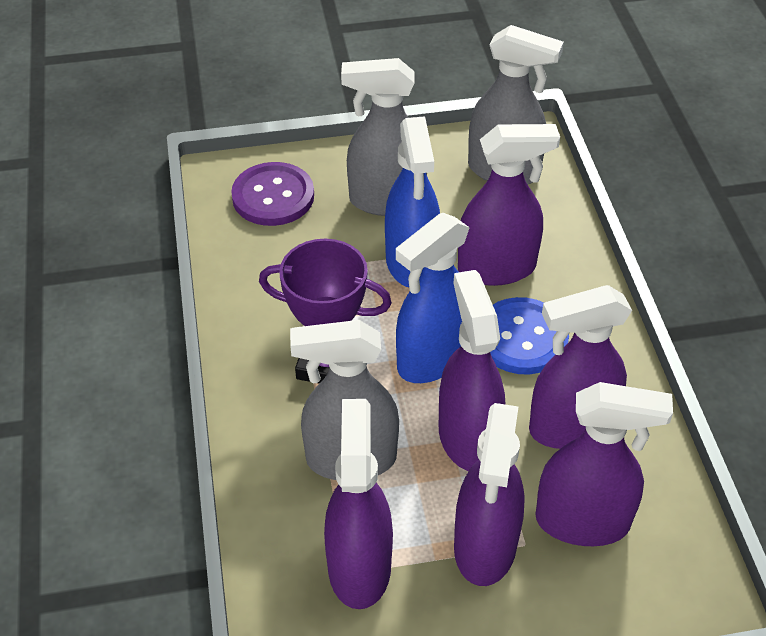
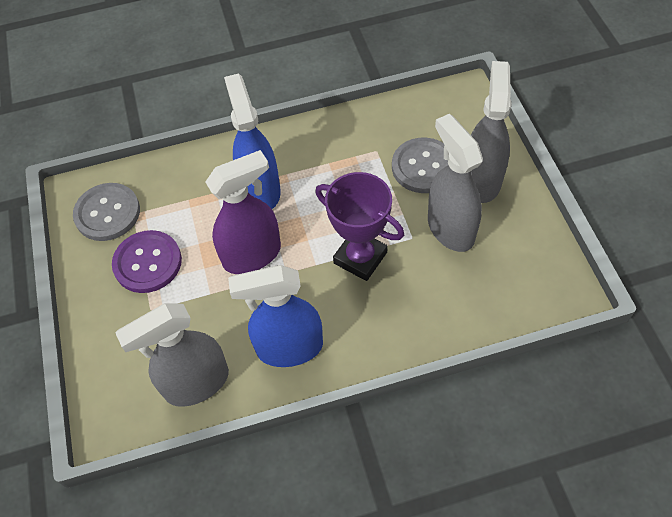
blue button: 1 -> 0
grey button: 0 -> 2
purple spray bottle: 6 -> 1

